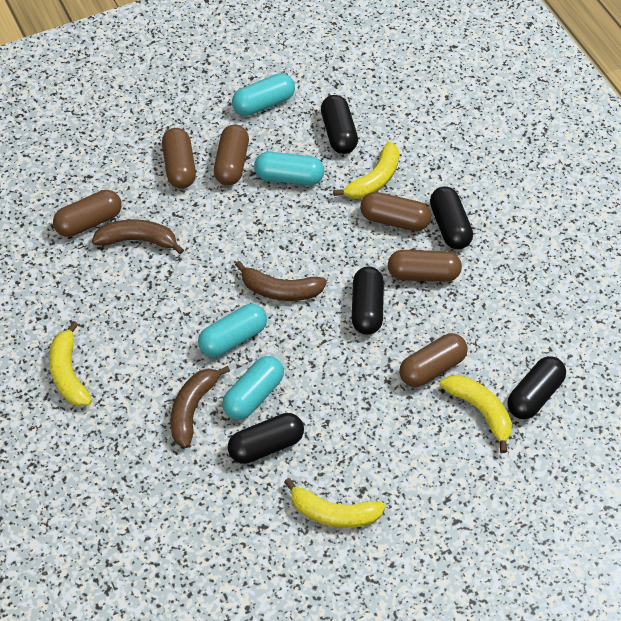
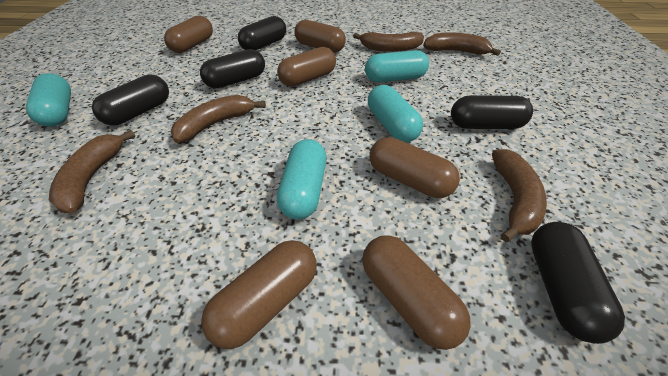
brown banana: 3 -> 5
yellow banana: 4 -> 0

